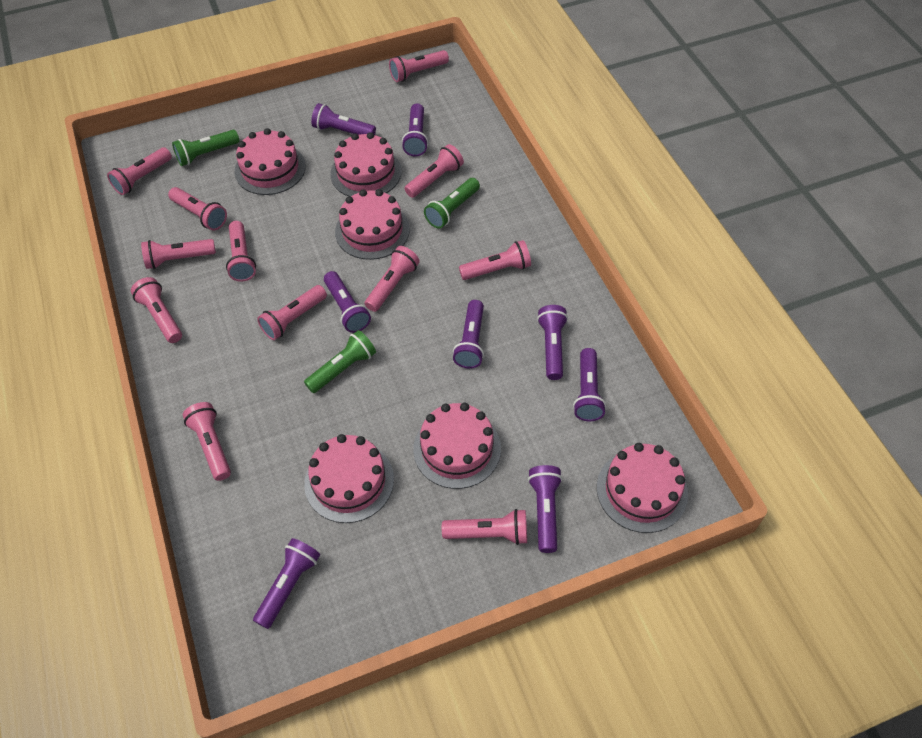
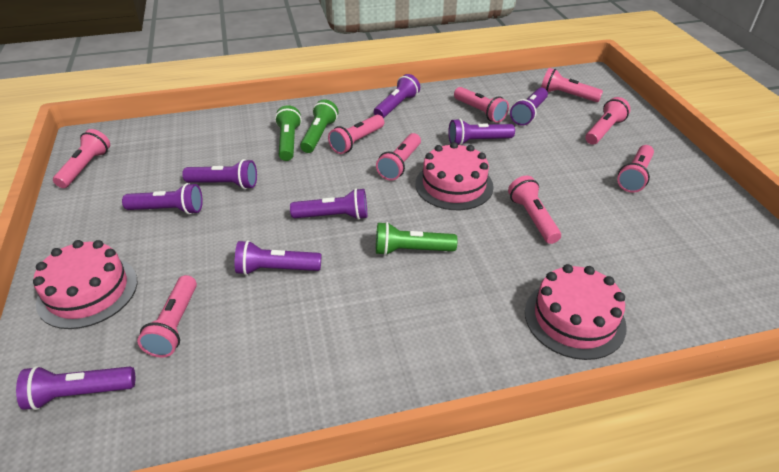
pink cake: 6 -> 3
pink flashlight: 12 -> 9

